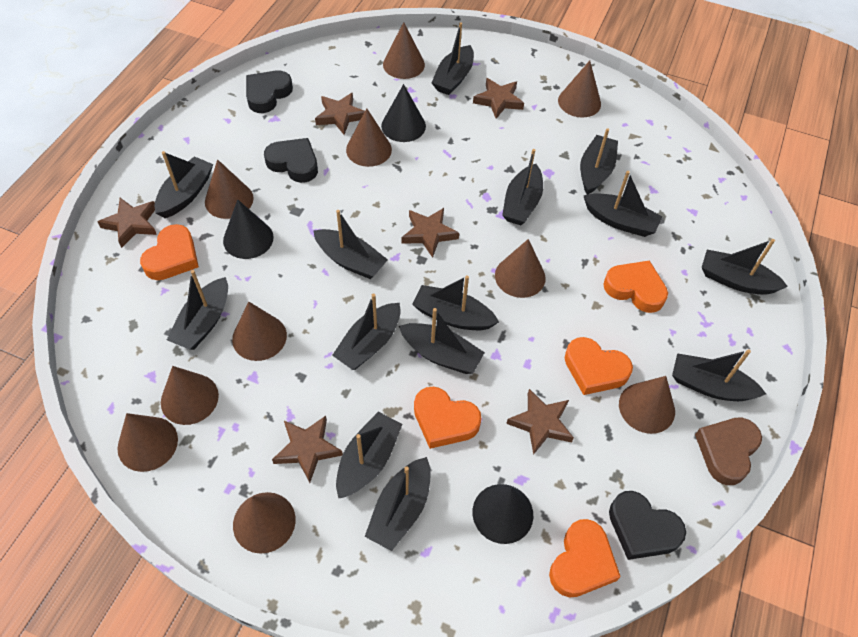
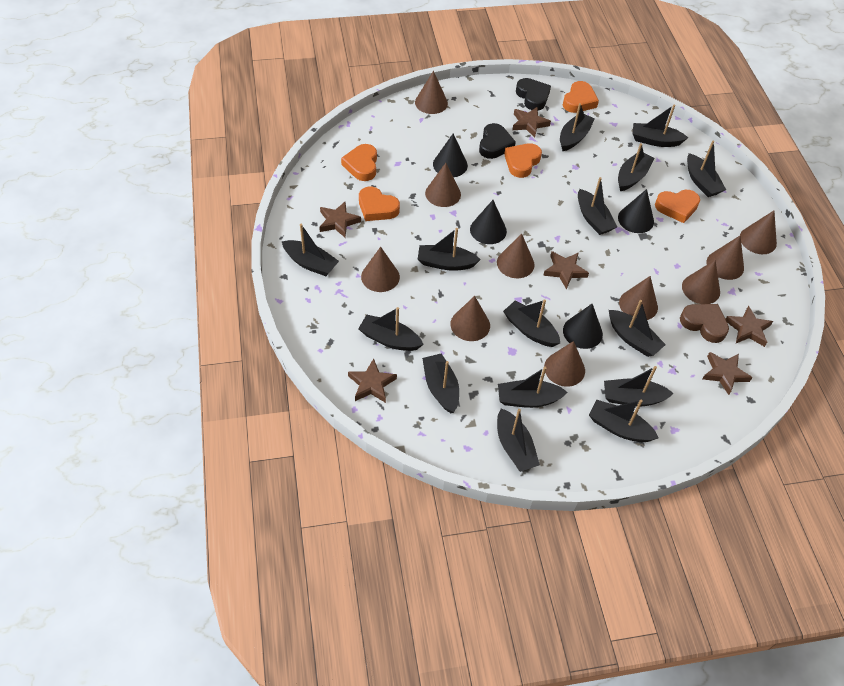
black boat: 14 -> 15
black cone: 3 -> 4
black heart: 3 -> 2

